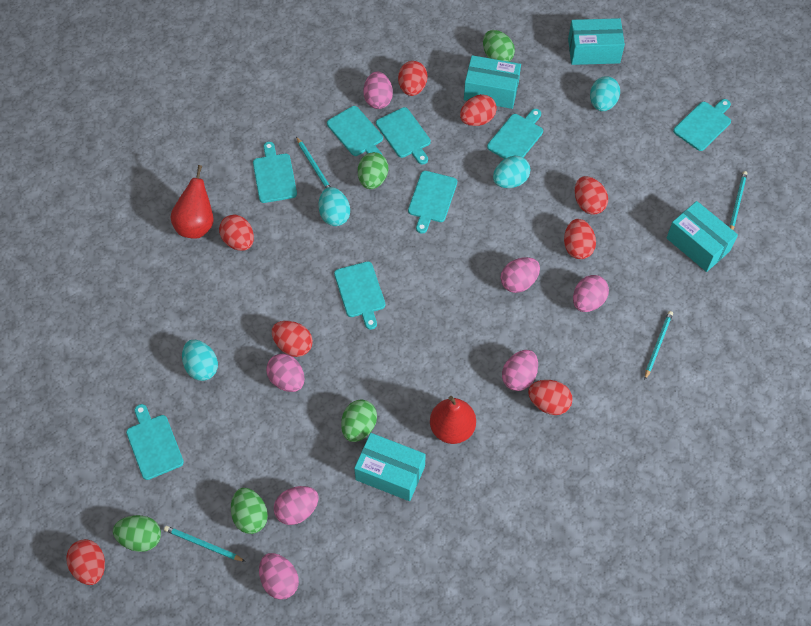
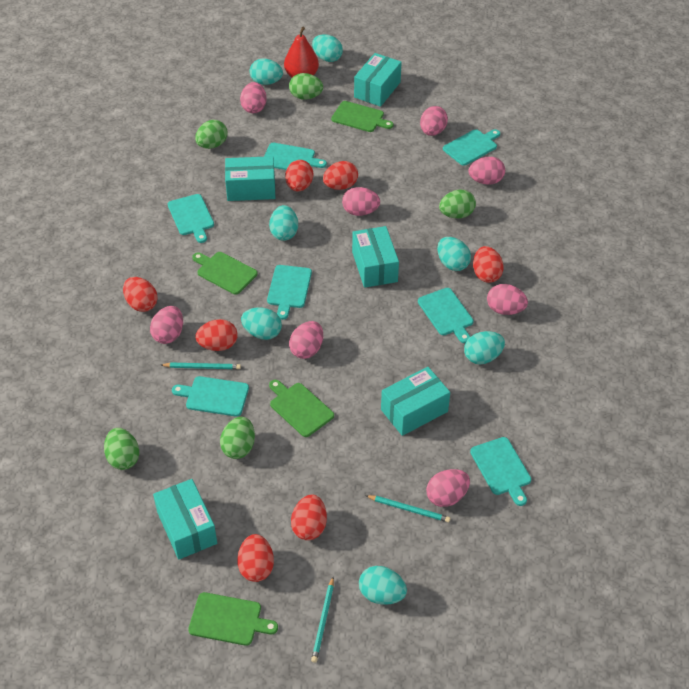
green cutting board: 0 -> 4
pink egg: 7 -> 8
red egg: 8 -> 7
red pear: 2 -> 1
turquoise box: 4 -> 5
turquoise cutting board: 8 -> 7
turquoise egg: 4 -> 7
turquoise pencil: 4 -> 3

